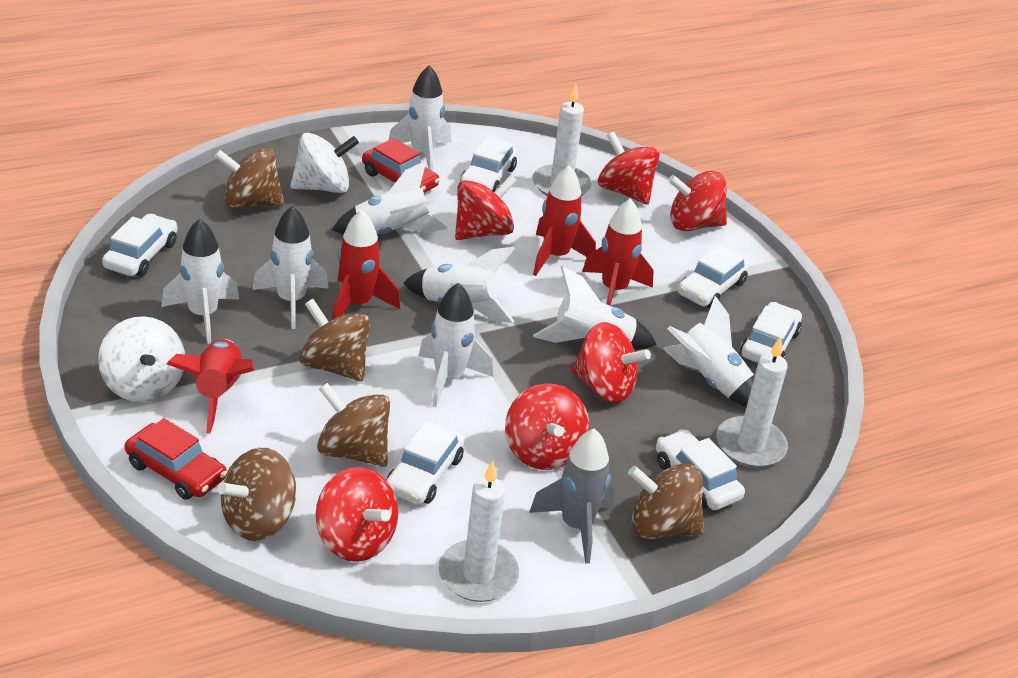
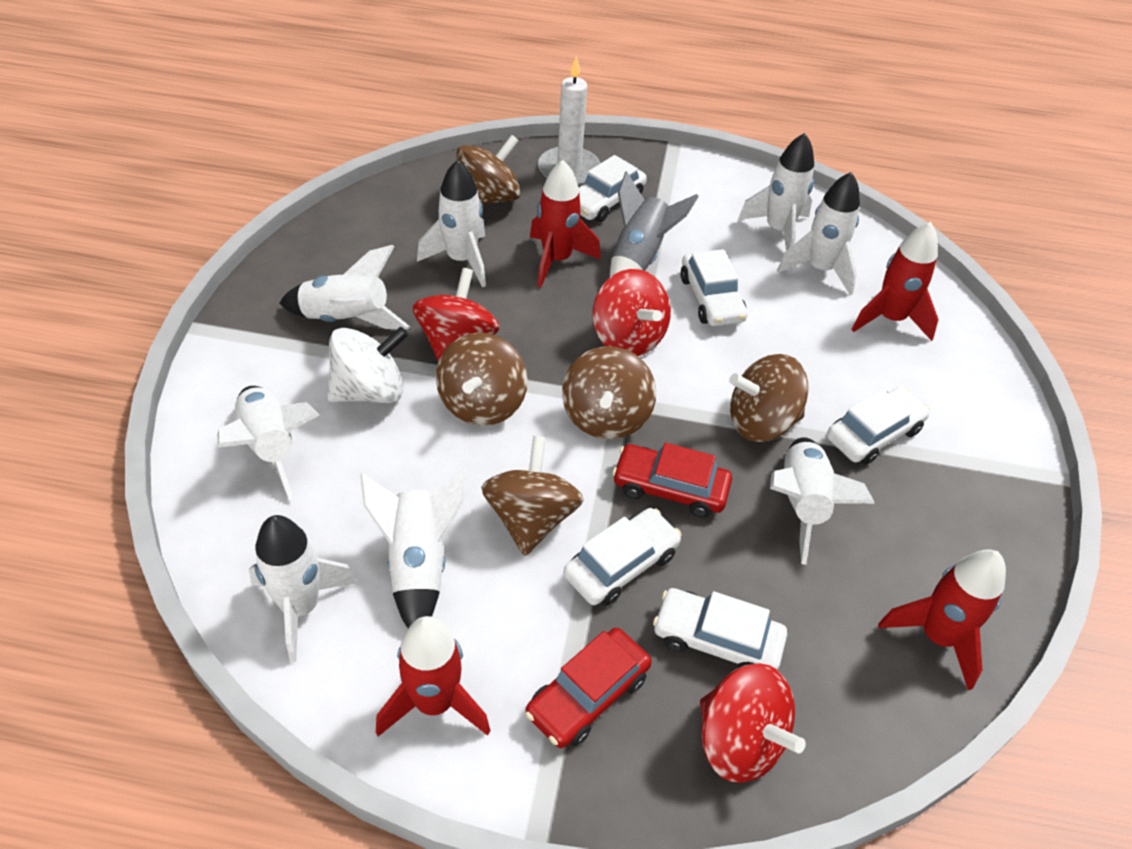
red spinning top: 6 -> 3
white candle: 3 -> 1
white car: 6 -> 5
white spinning top: 2 -> 1

